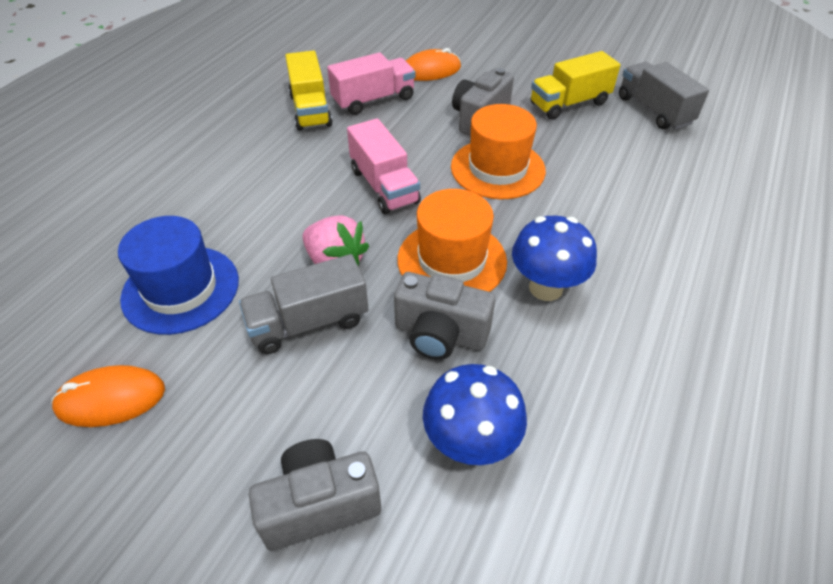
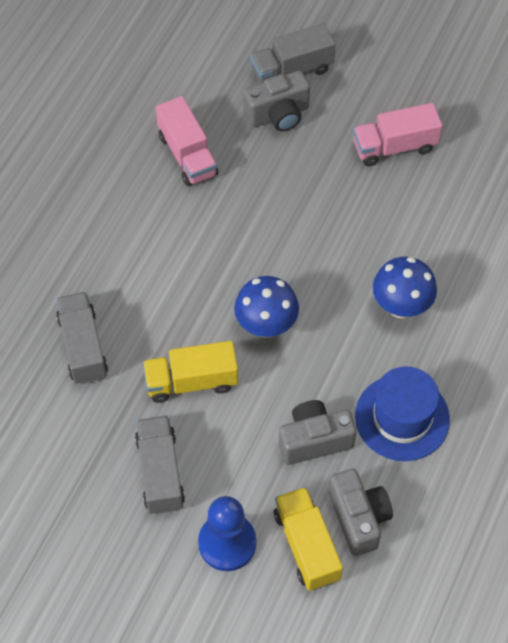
blue pawn: 0 -> 1
grey truck: 2 -> 3
orange hat: 2 -> 0
orange mouse: 2 -> 0
pink strawberry: 1 -> 0

